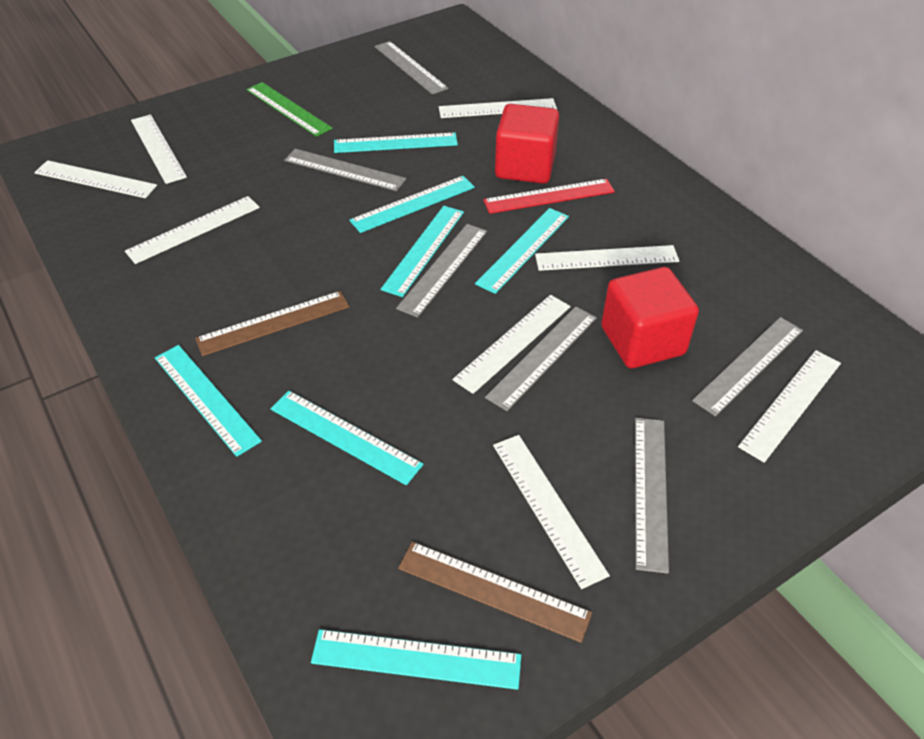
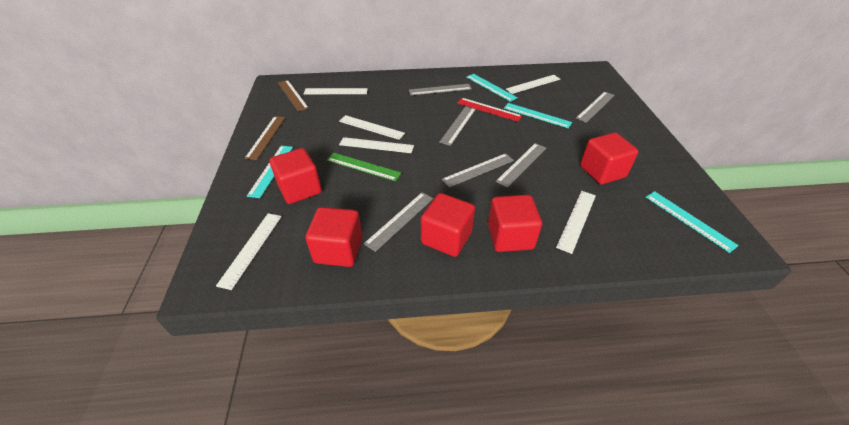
red cube: 2 -> 5
turquoise ruler: 7 -> 4
white ruler: 8 -> 6

